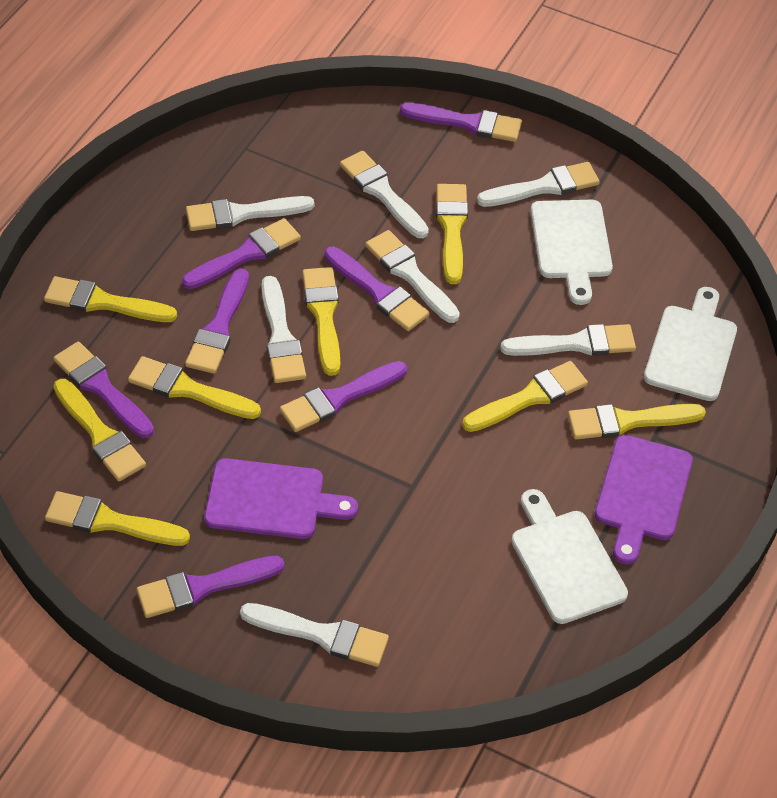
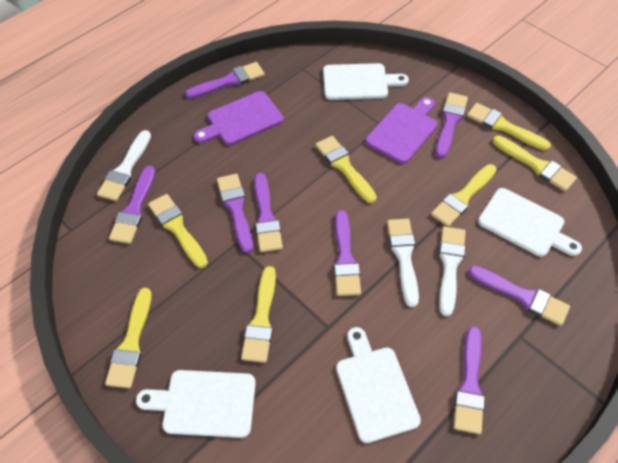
purple brush: 7 -> 8
white brush: 7 -> 3
white cutting board: 3 -> 4
yellow brush: 8 -> 7

